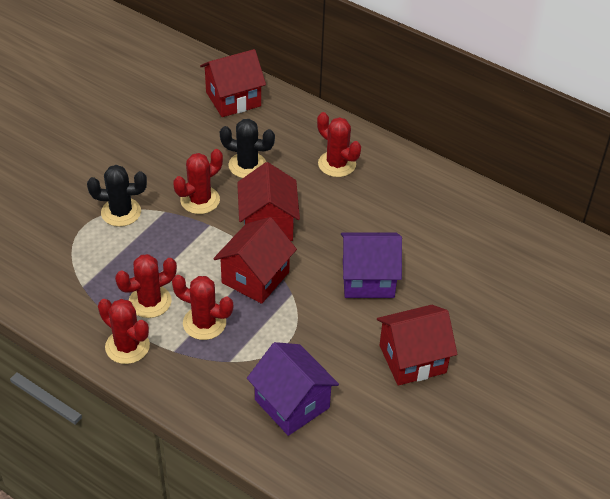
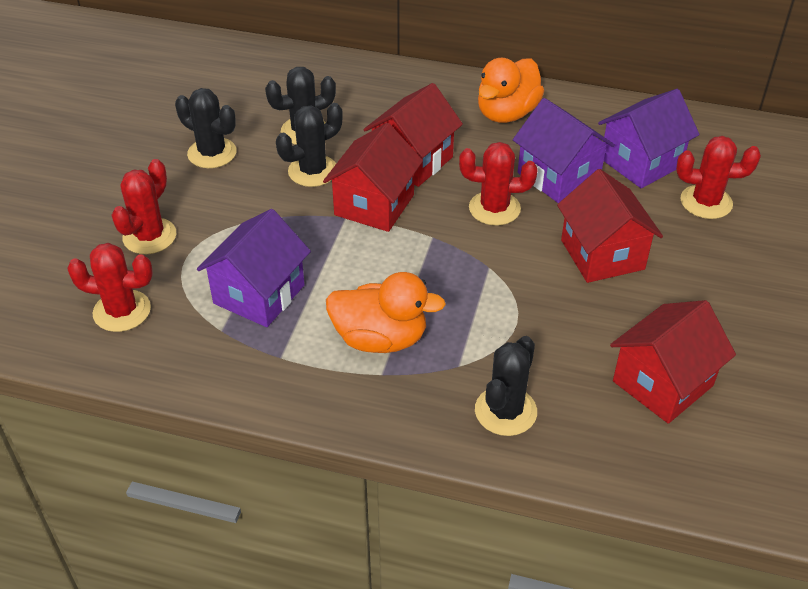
black cactus: 2 -> 4
orange duck: 0 -> 2
purple house: 2 -> 3
red cactus: 5 -> 4

